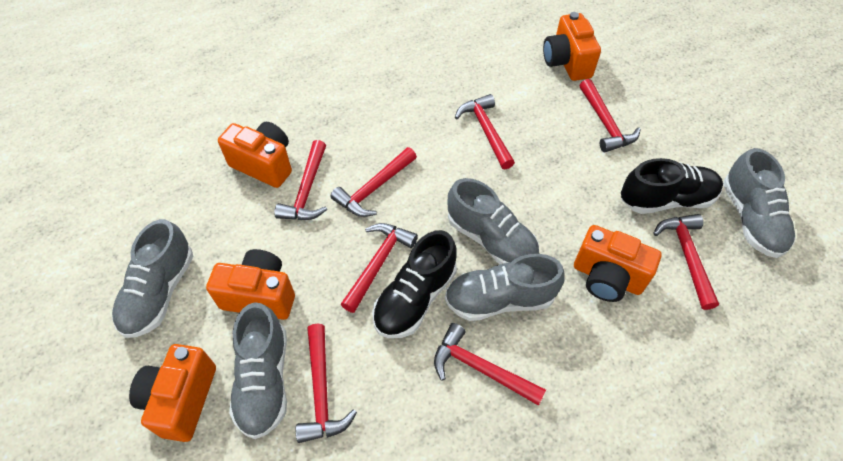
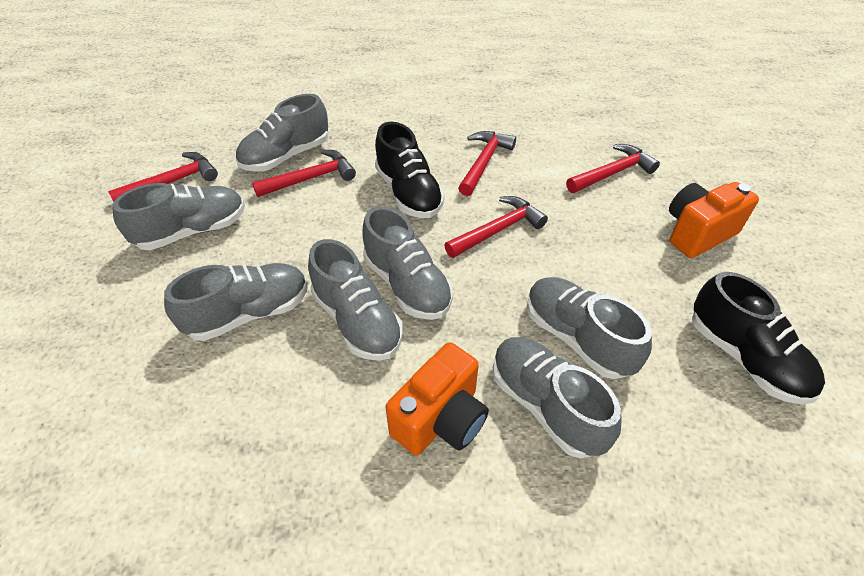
grey shoe: 5 -> 7
orange camera: 5 -> 2
red hammer: 8 -> 5

